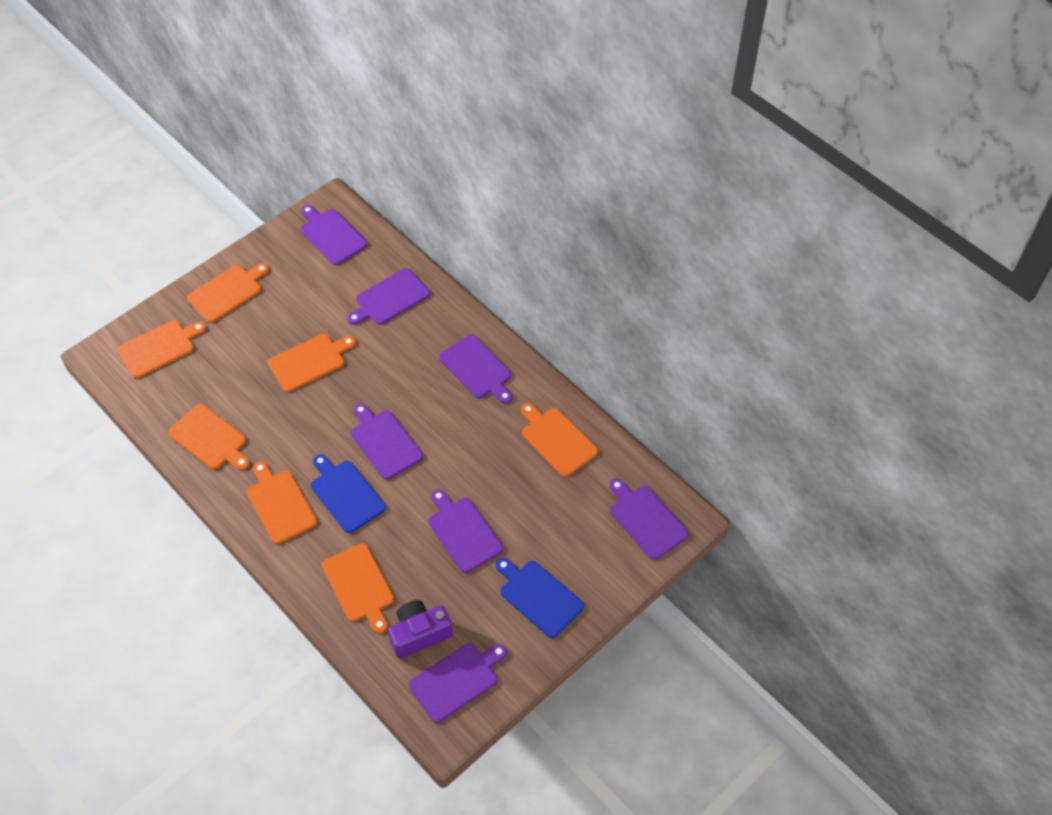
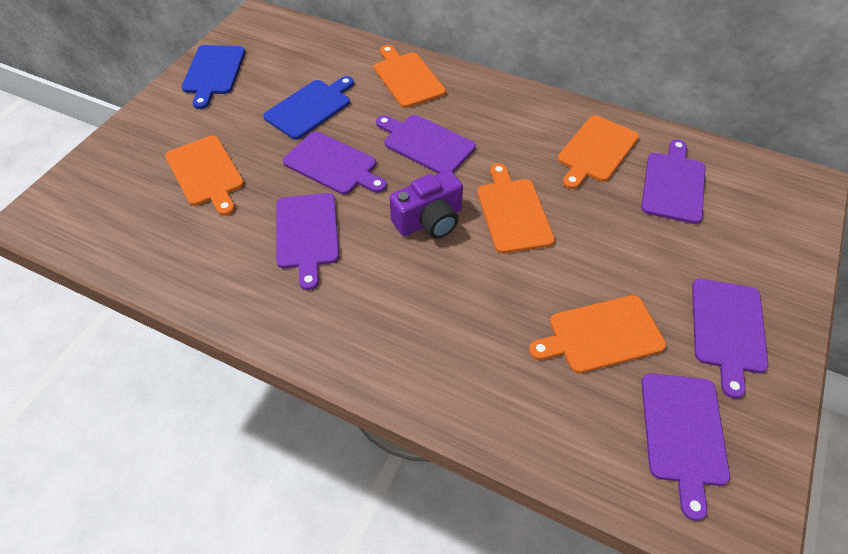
orange cutting board: 7 -> 5
purple cutting board: 7 -> 6

